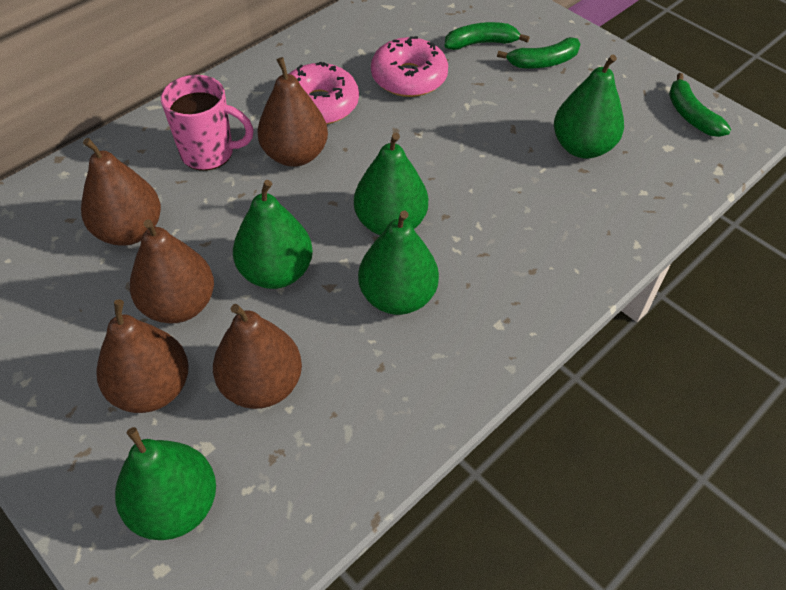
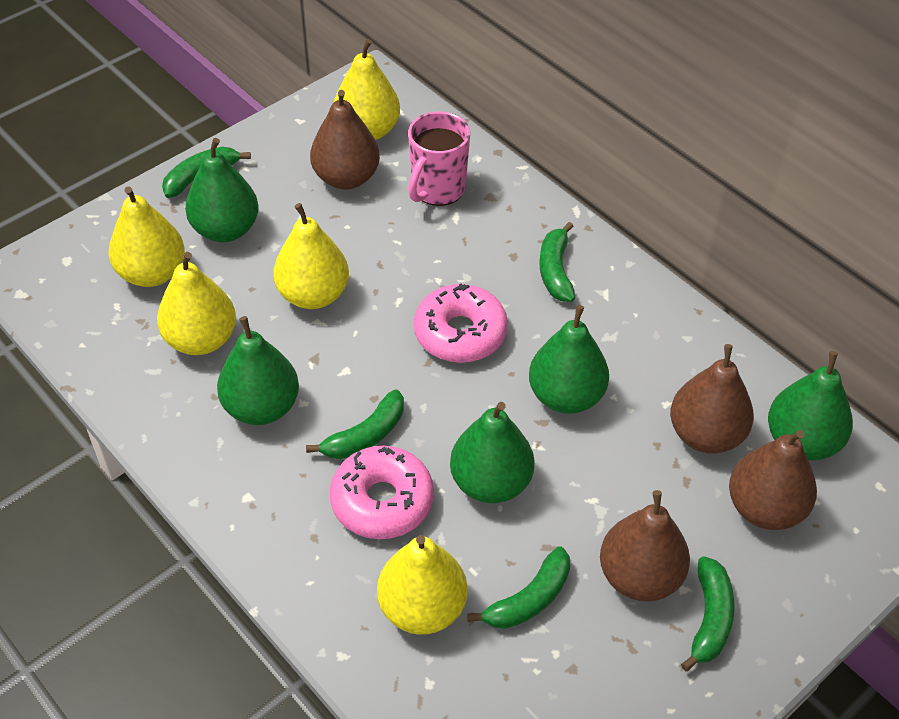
brown pear: 5 -> 4
green banana: 3 -> 5
yellow pear: 0 -> 5

